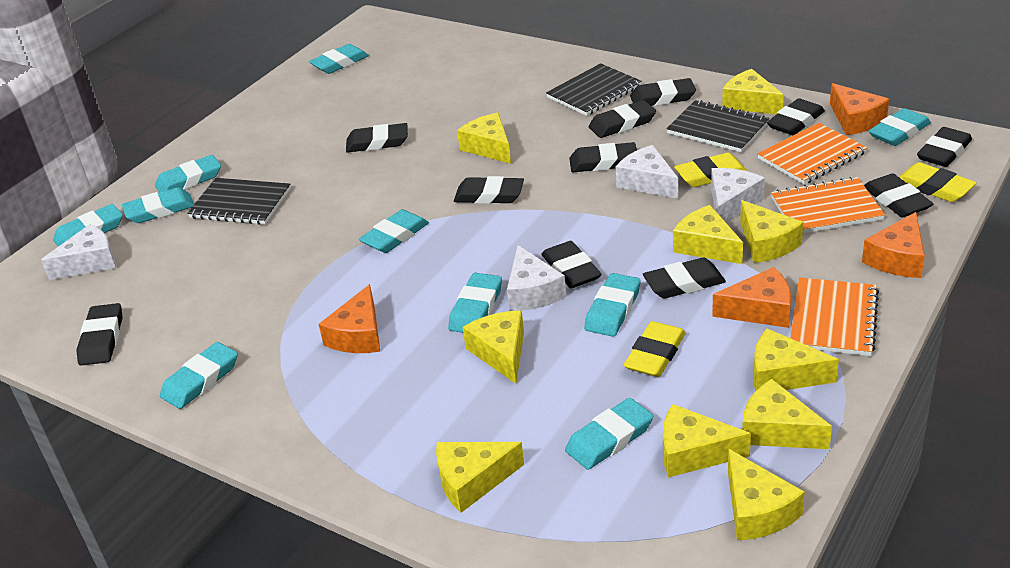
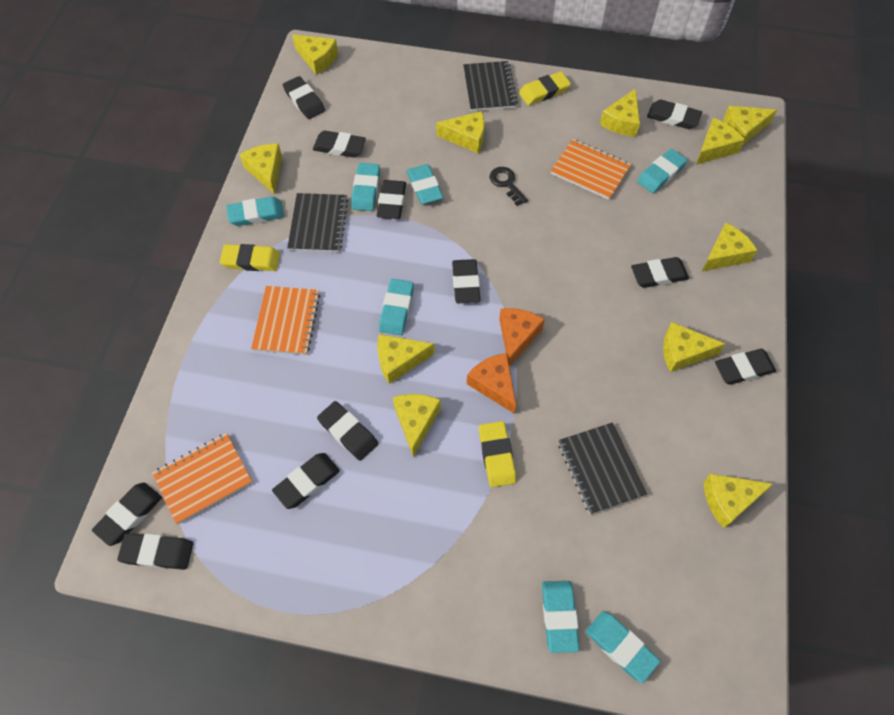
black key: 0 -> 1
orange cheese: 4 -> 2
turquoise eraser: 10 -> 7
white cheese: 4 -> 0
yellow cheese: 10 -> 11

